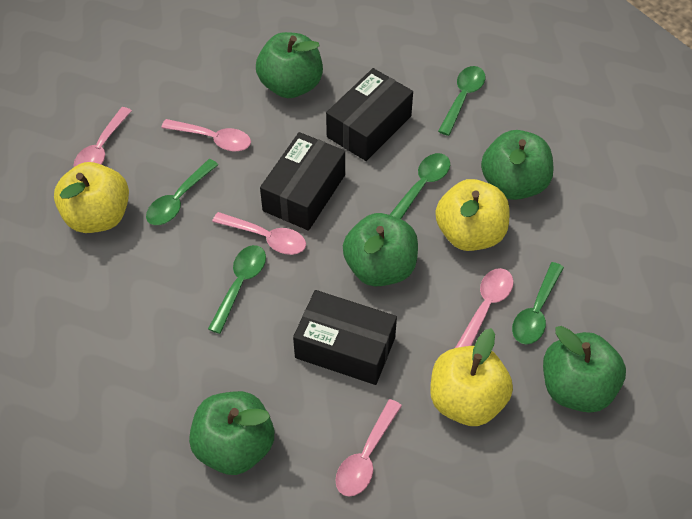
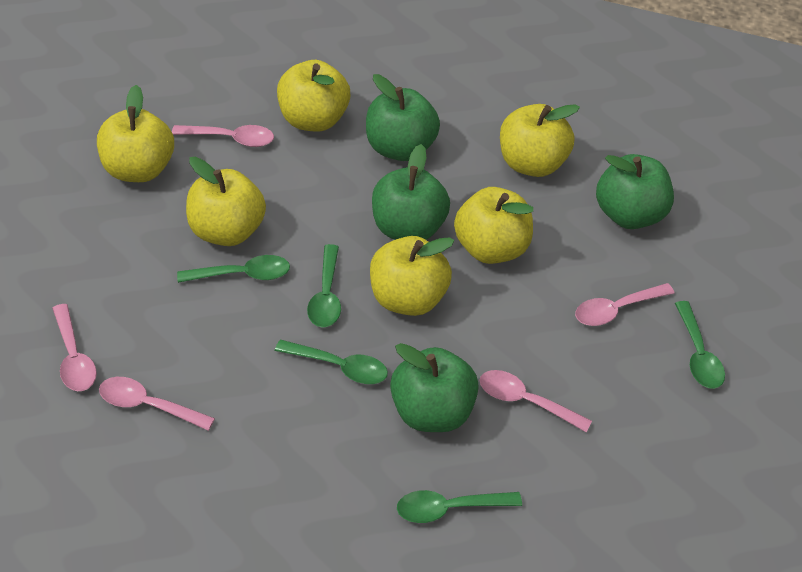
black box: 3 -> 0
green apple: 5 -> 4
yellow apple: 3 -> 6

